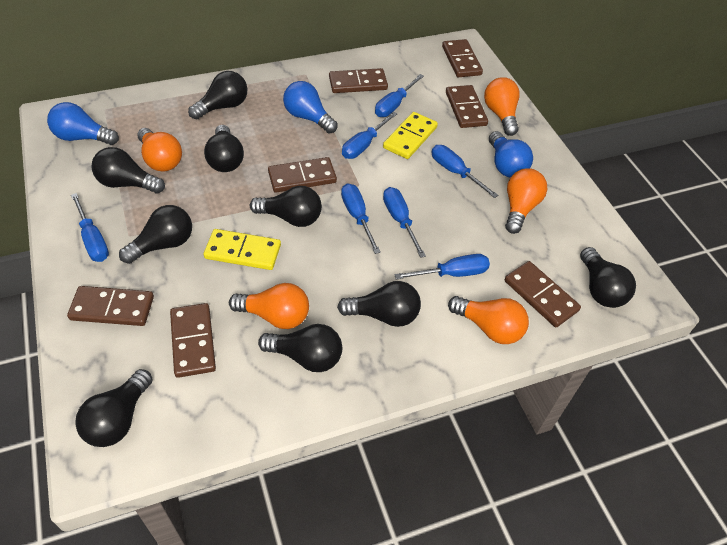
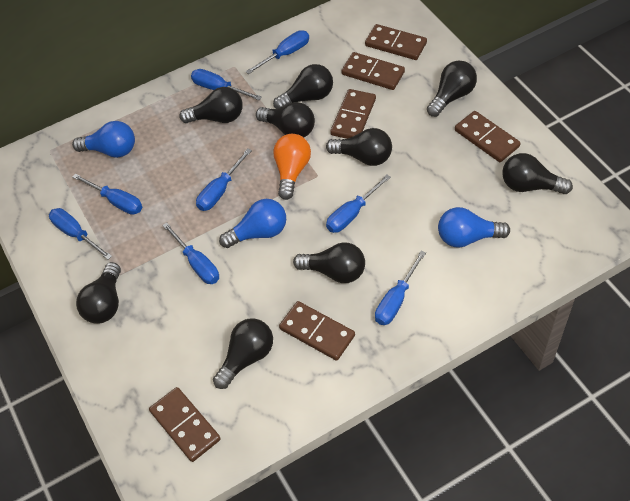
blue screwdriver: 7 -> 8
brown domino: 7 -> 6
orange light bulb: 5 -> 1
yellow domino: 2 -> 0

